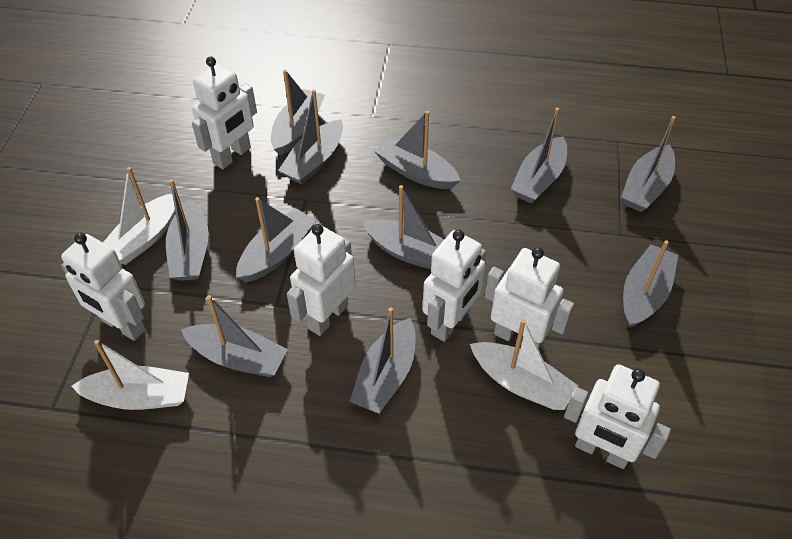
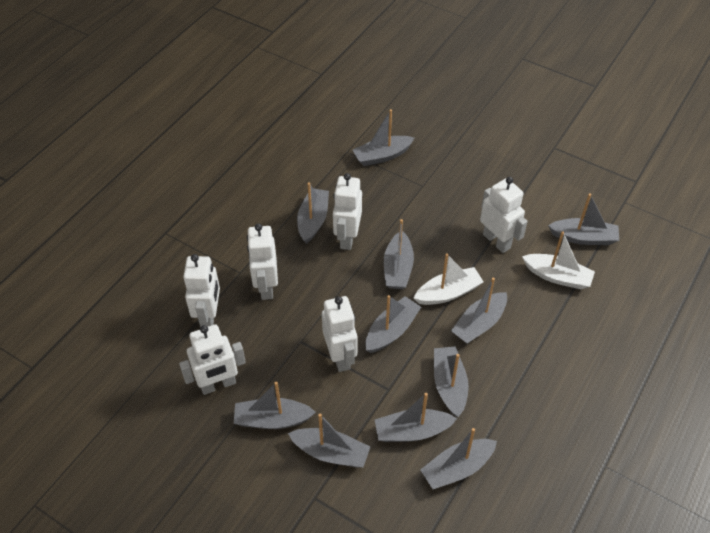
white boat: 3 -> 2

